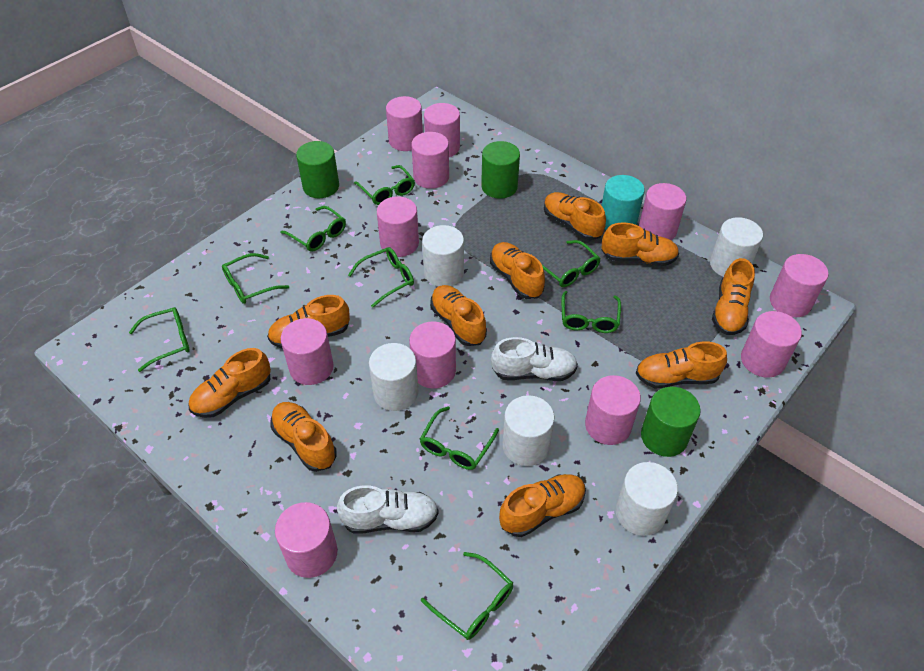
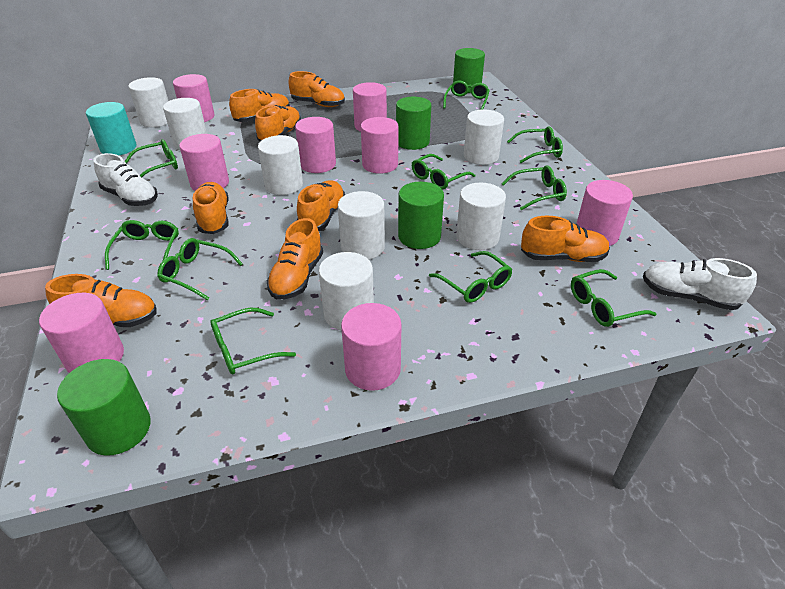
green cylinder: 3 -> 4
green glasses: 9 -> 10
orange shoe: 10 -> 8
pink cylinder: 11 -> 8
white cylinder: 5 -> 7

